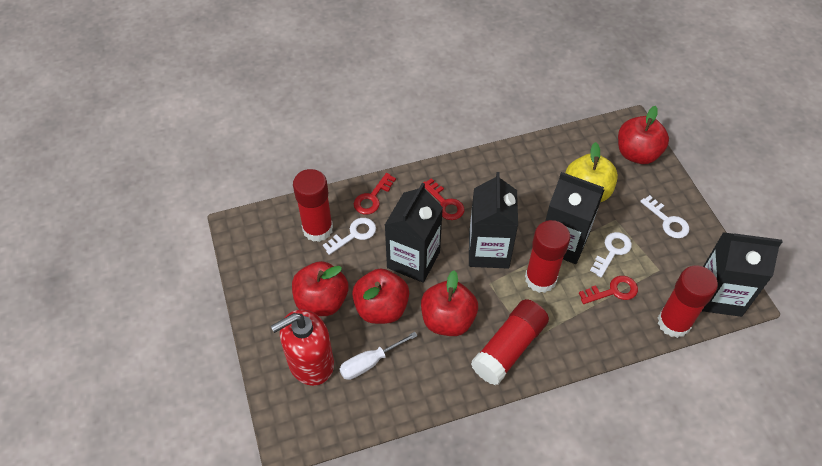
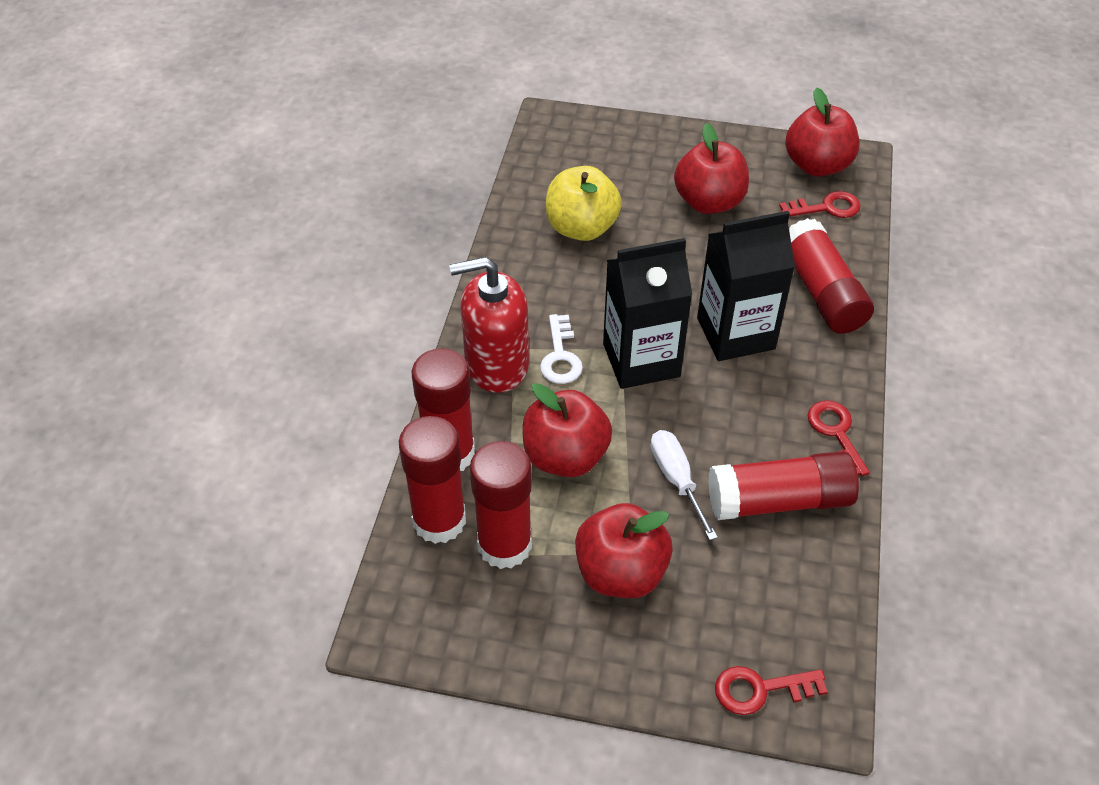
black carton: 4 -> 2
red glue stick: 4 -> 5
white key: 3 -> 1

